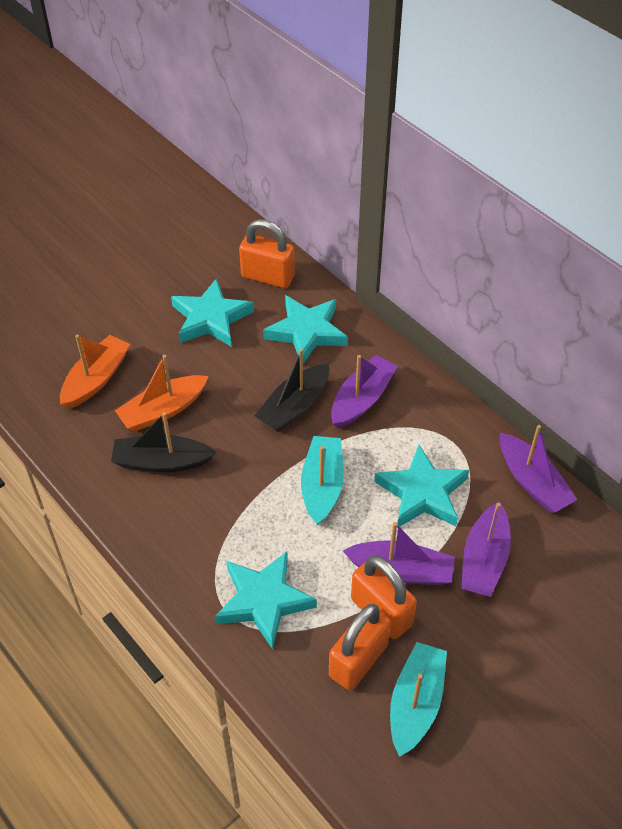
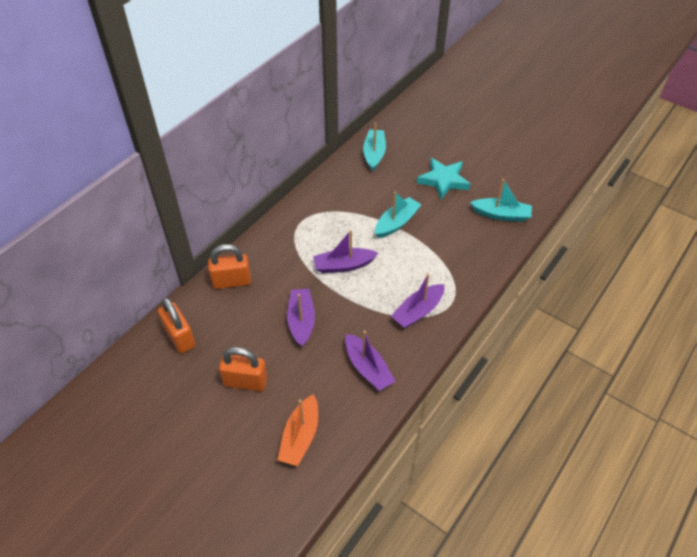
black boat: 2 -> 0
orange boat: 2 -> 1
turquoise boat: 2 -> 3
turquoise star: 4 -> 1

